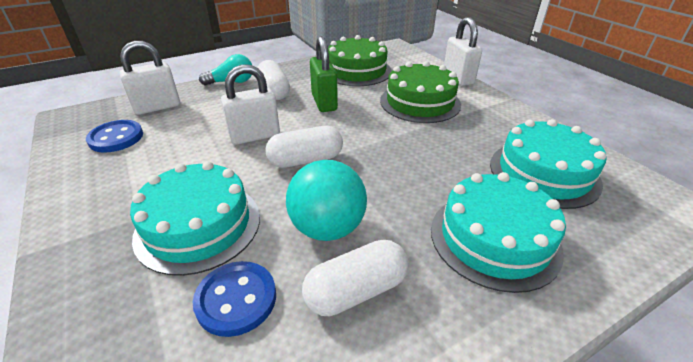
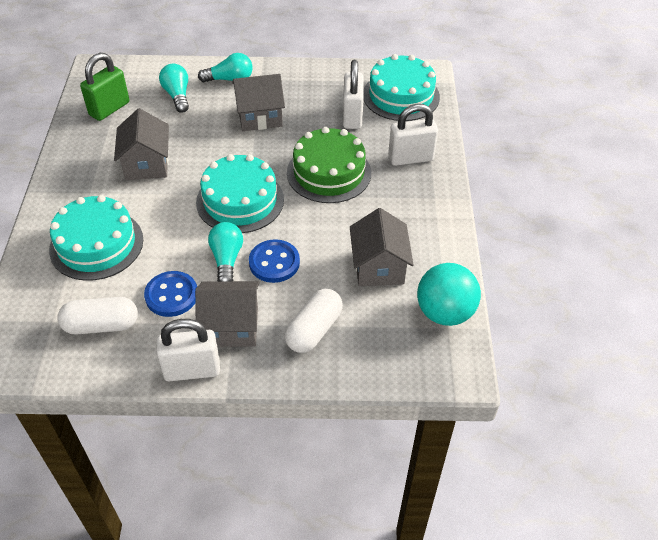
green cake: 2 -> 1
grey house: 0 -> 4
turquoise light bulb: 1 -> 3
white capsule: 3 -> 2

